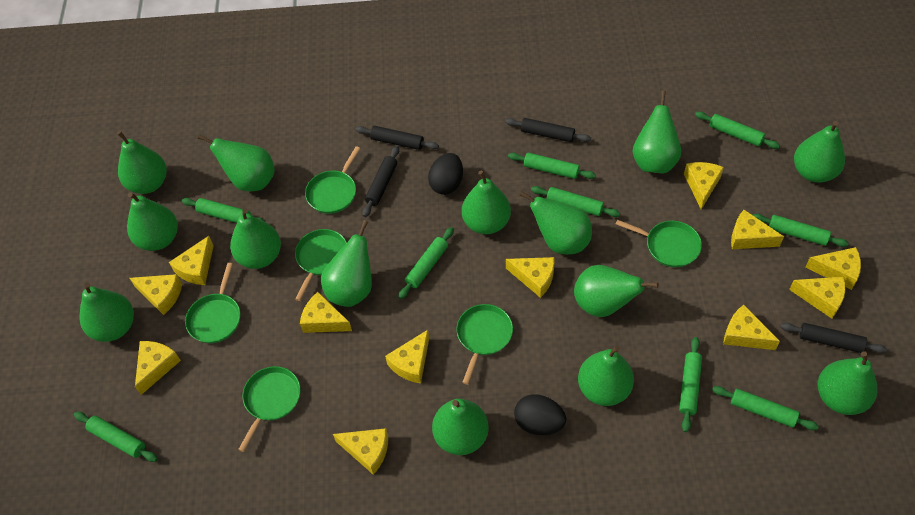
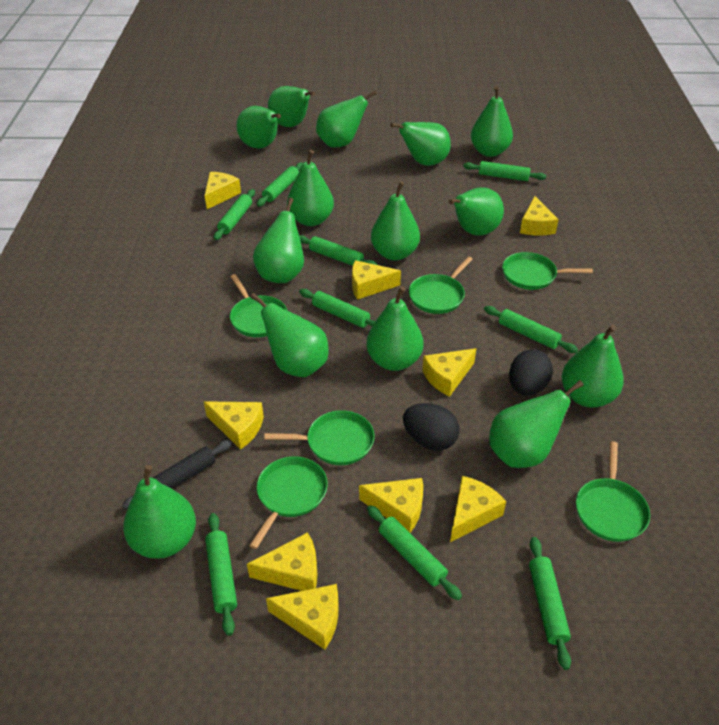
black rolling pin: 4 -> 1
yellow cheese: 12 -> 9

